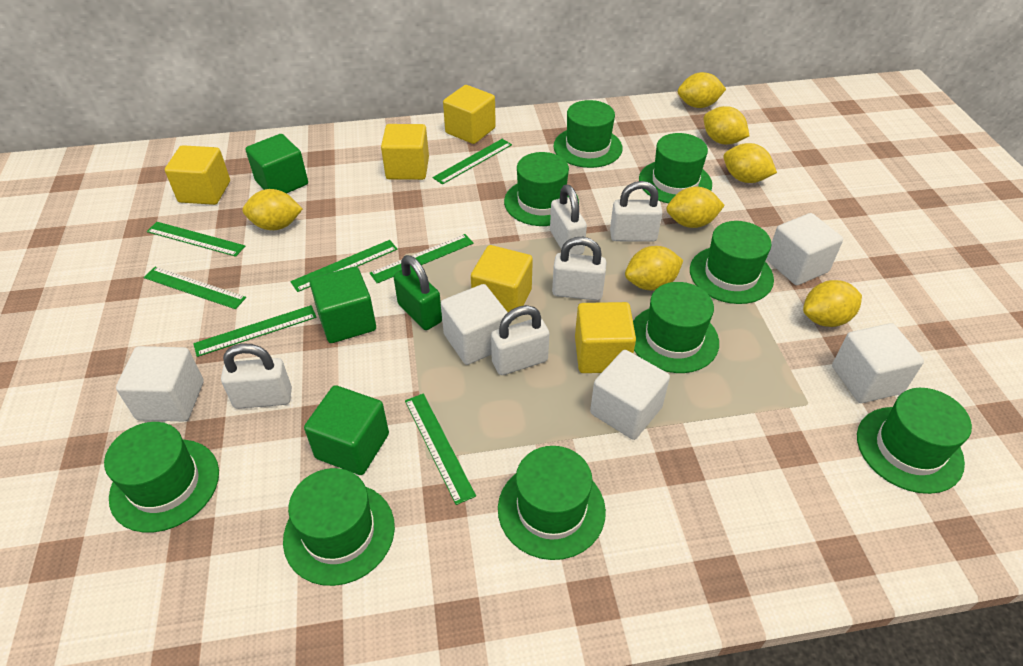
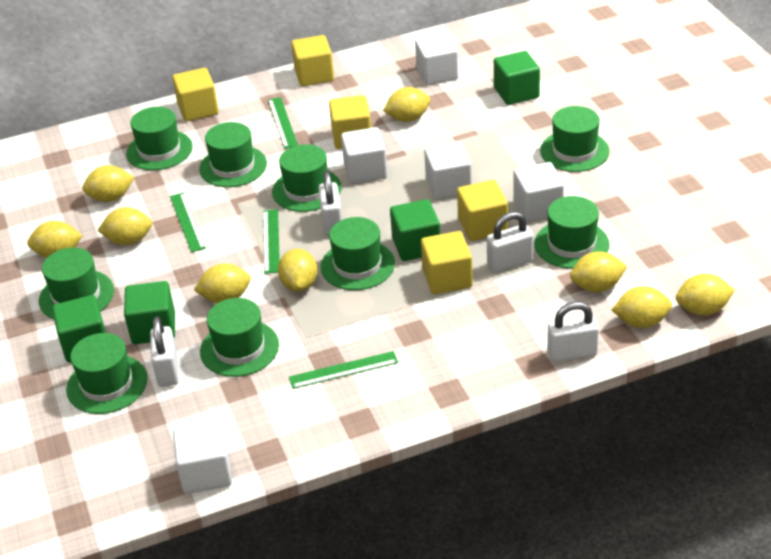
green cube: 3 -> 4
green padlock: 1 -> 0
green ruler: 7 -> 4
white padlock: 5 -> 4
yellow lemon: 7 -> 9

